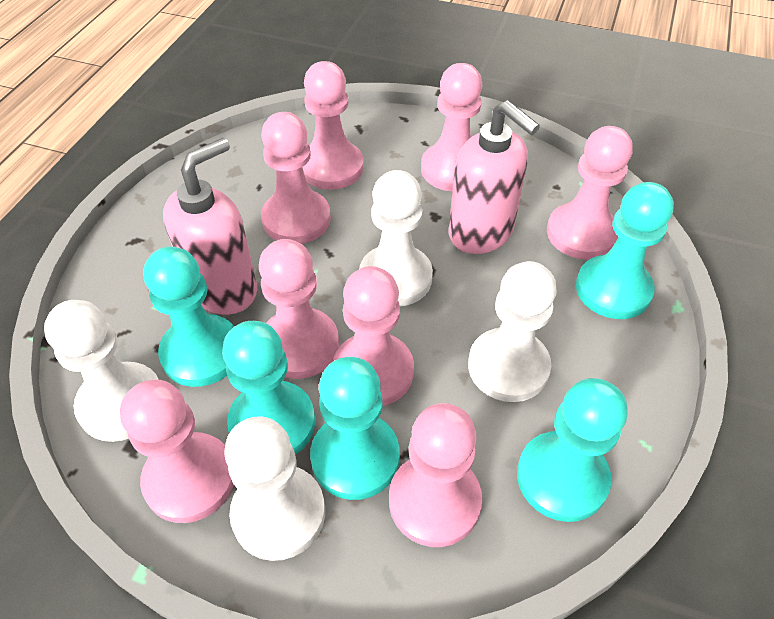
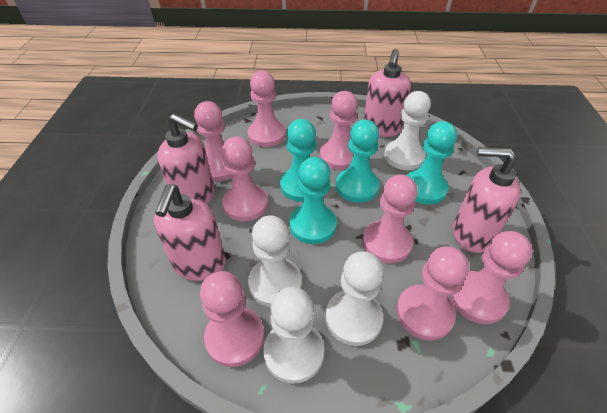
pink soap dispenser: 2 -> 4
turquoise pawn: 5 -> 4

